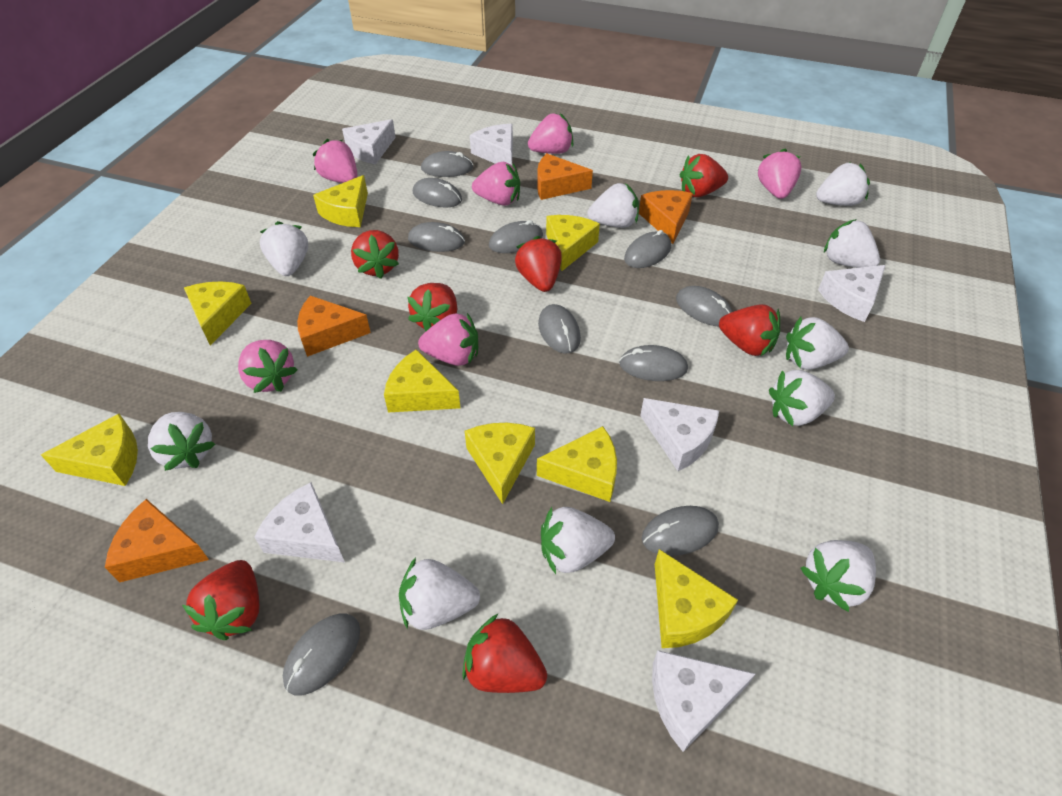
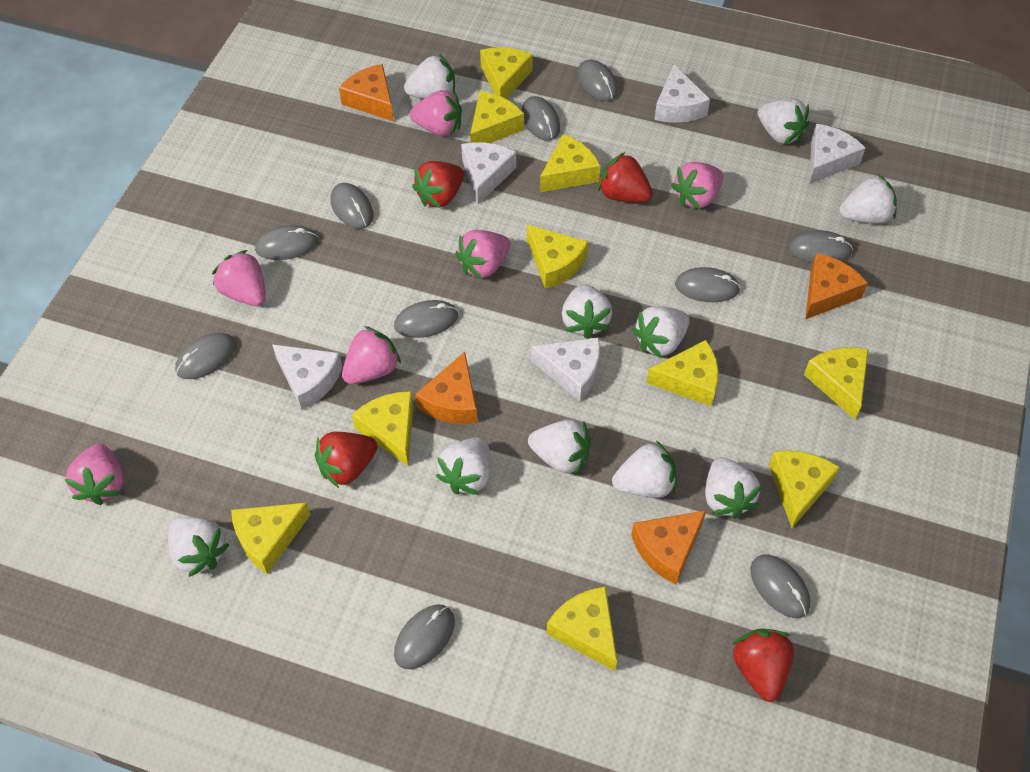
red strawberry: 7 -> 4
white cheese: 6 -> 5
yellow cheese: 8 -> 10

